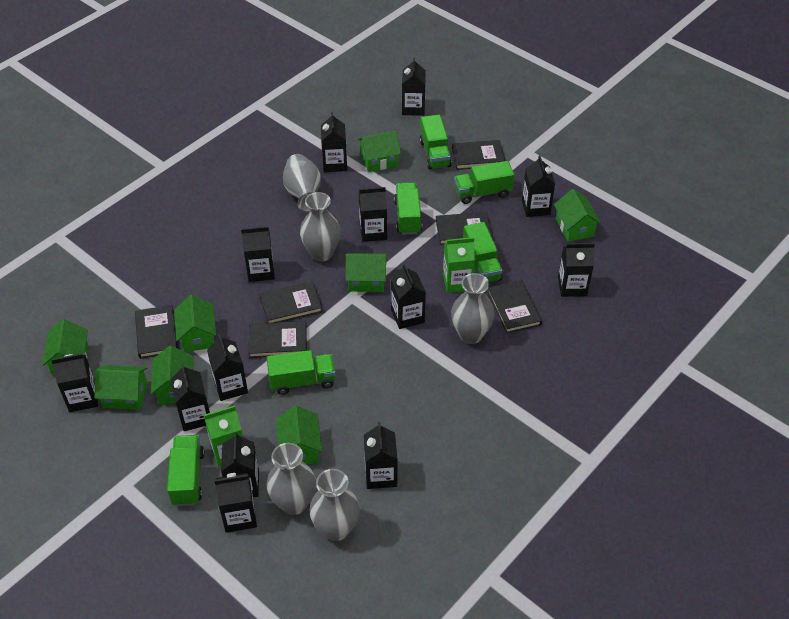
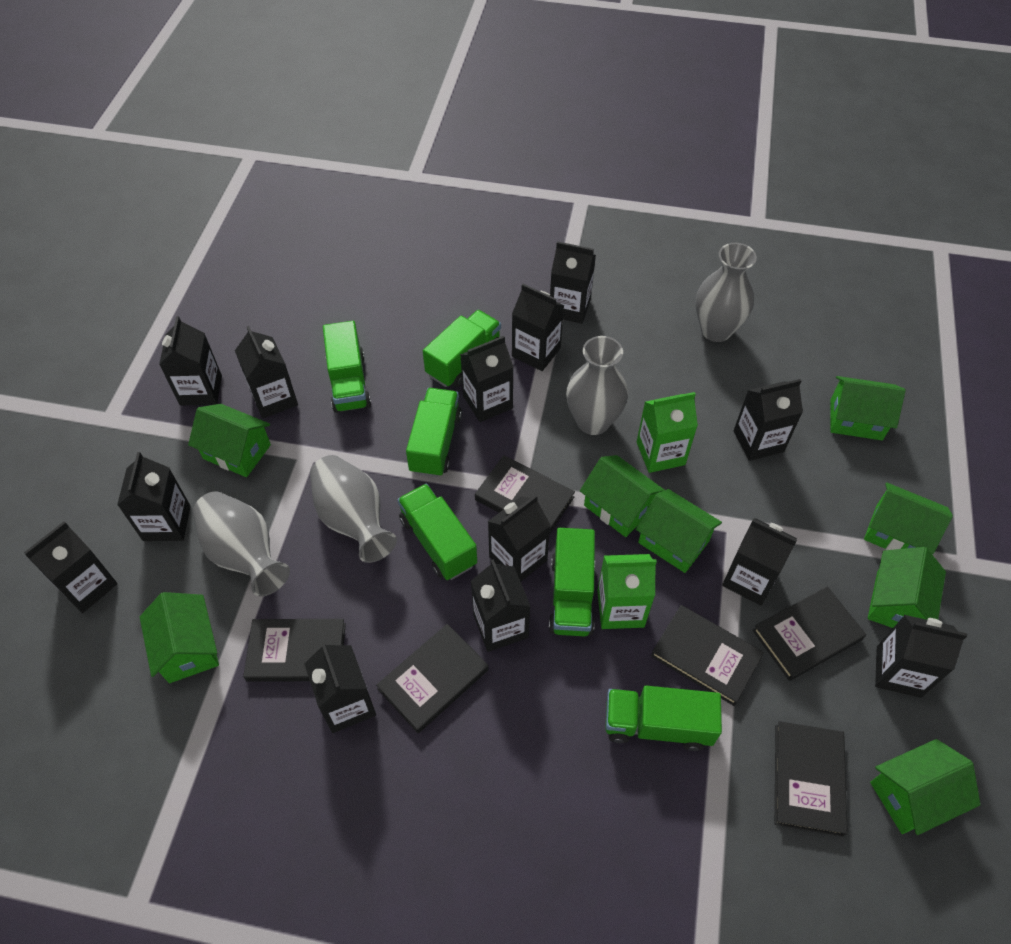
grey vase: 5 -> 4

